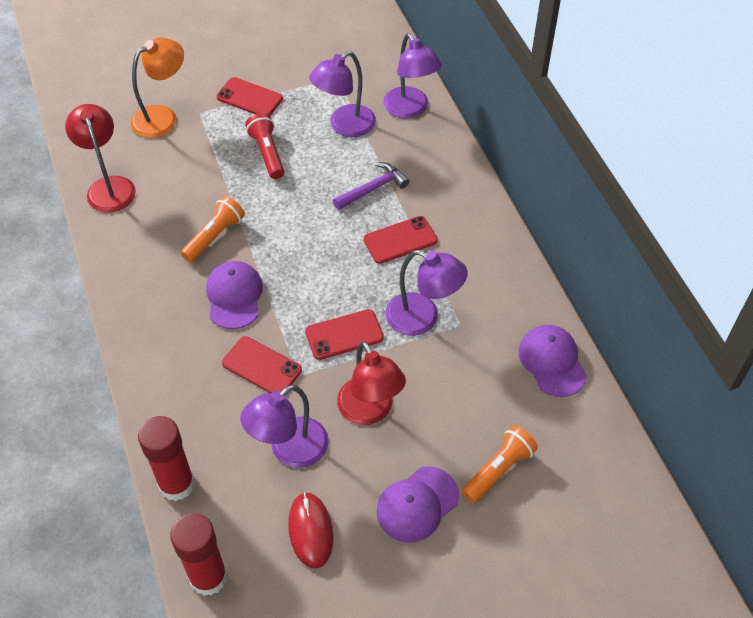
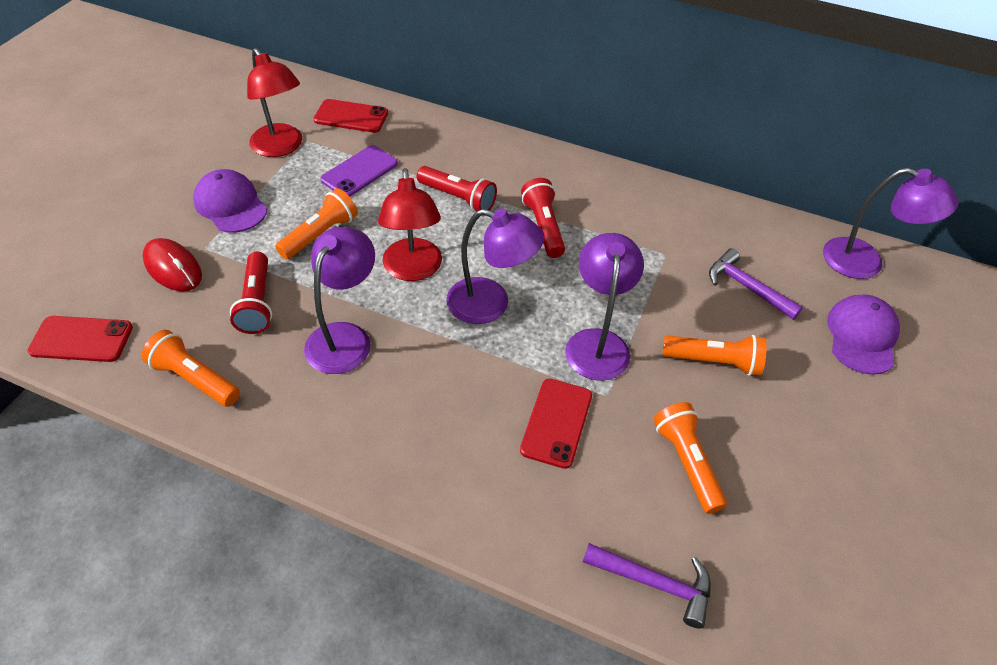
orange flashlight: 2 -> 4
orange lamp: 1 -> 0
purple cap: 3 -> 2
purple hammer: 1 -> 2
purple phone: 0 -> 1
red flashlight: 1 -> 3
red glue stick: 2 -> 0
red phone: 4 -> 3

